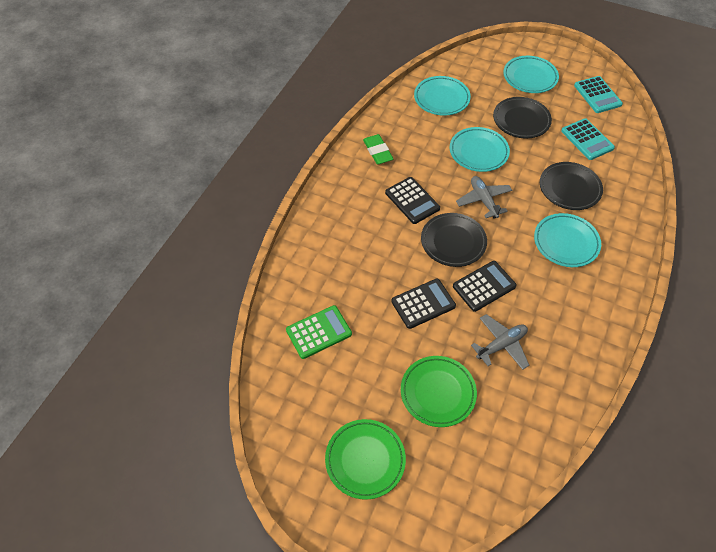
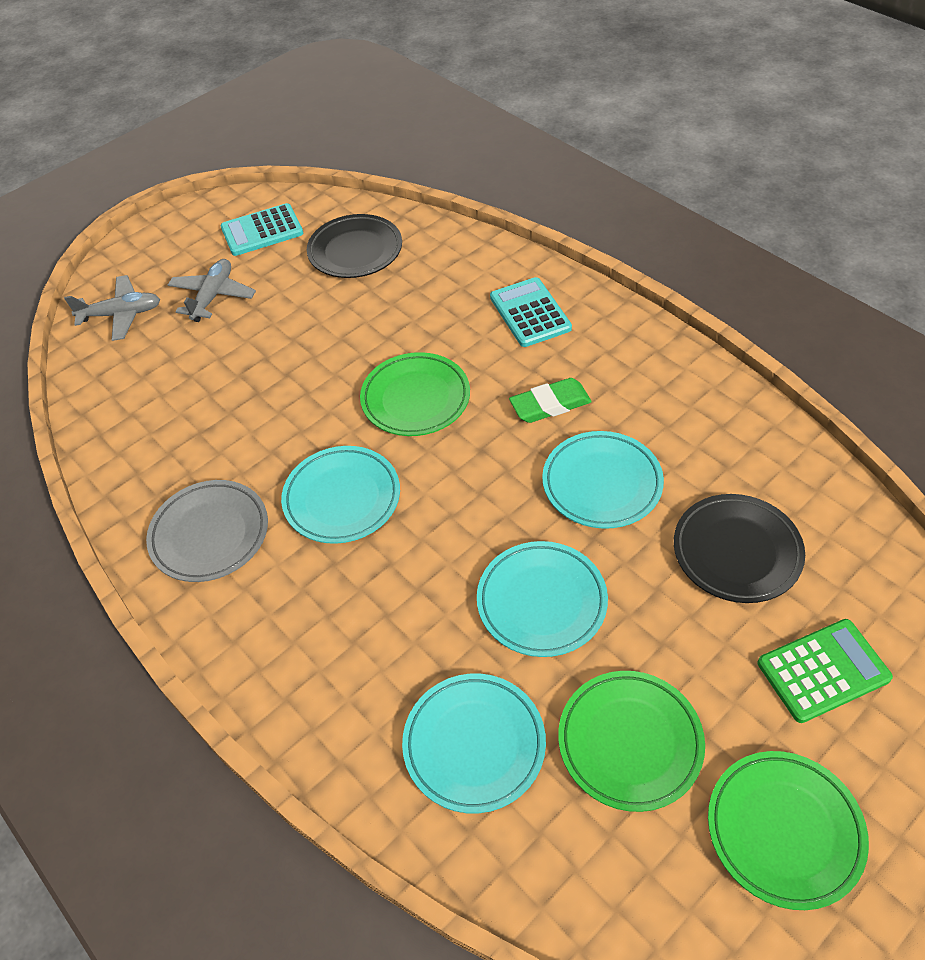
black calculator: 3 -> 0
black plate: 3 -> 2
green plate: 2 -> 3
grey plate: 0 -> 1

